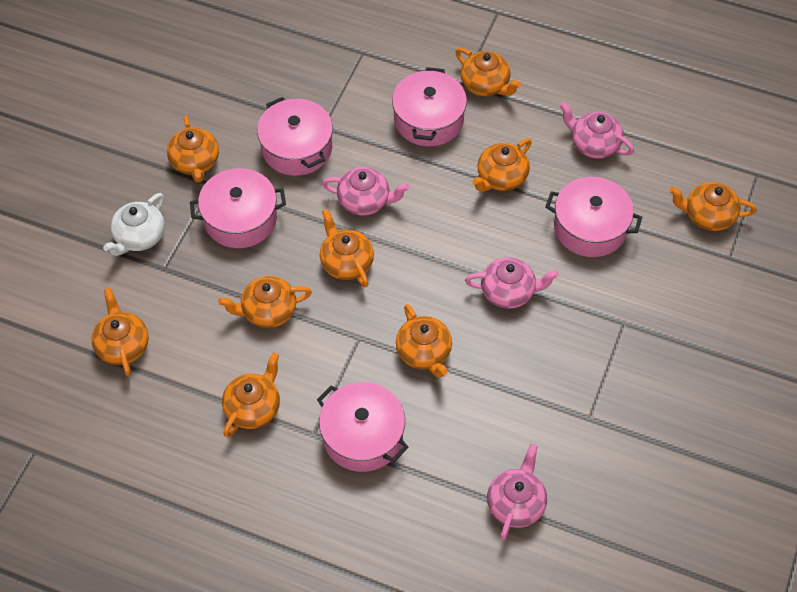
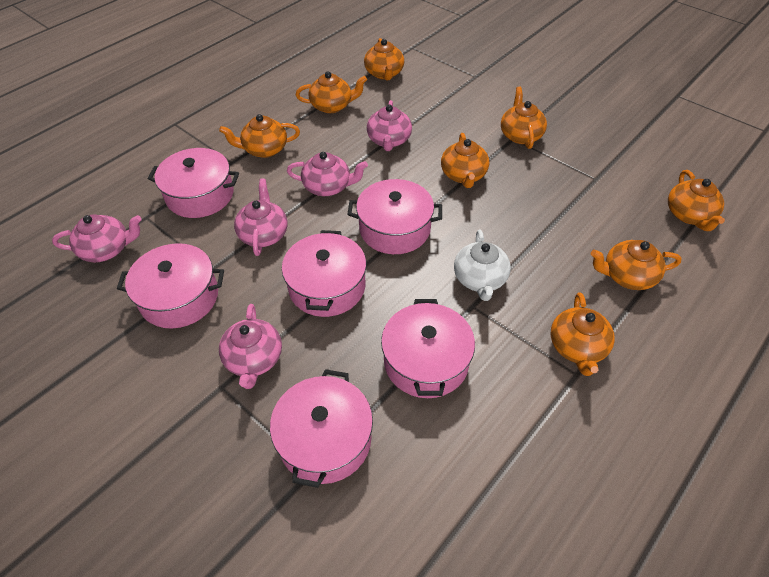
orange teapot: 9 -> 8
pink pot: 5 -> 6
pink teapot: 4 -> 5

